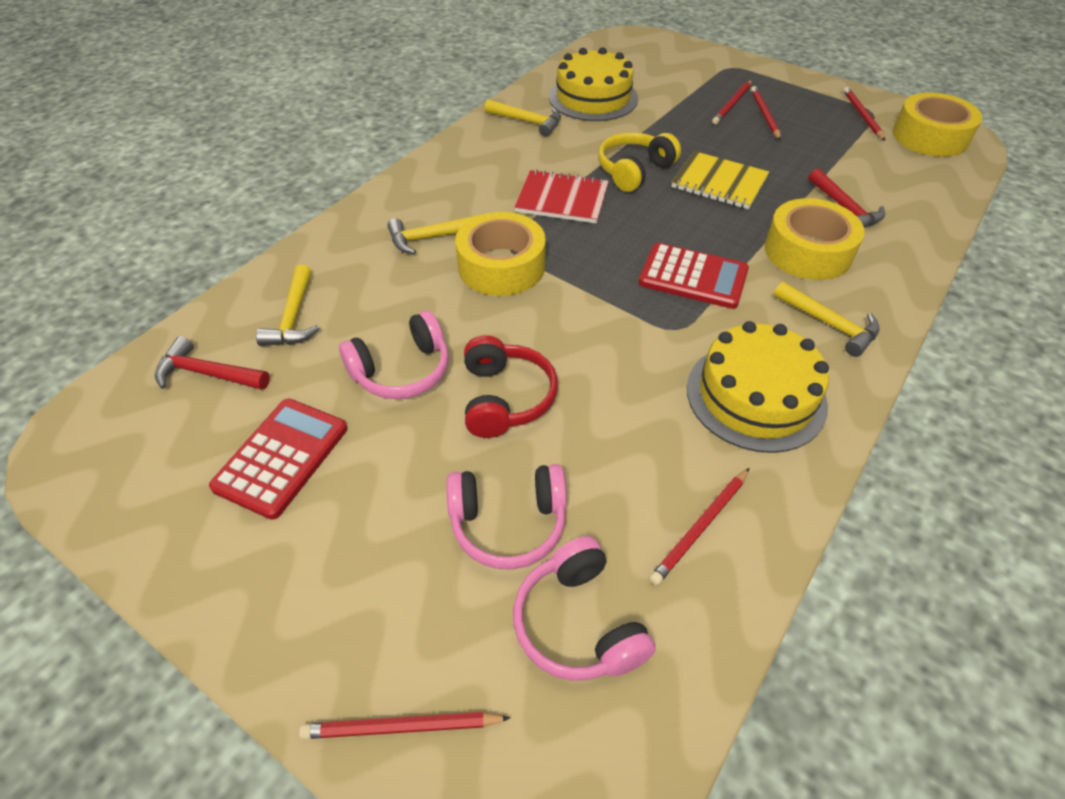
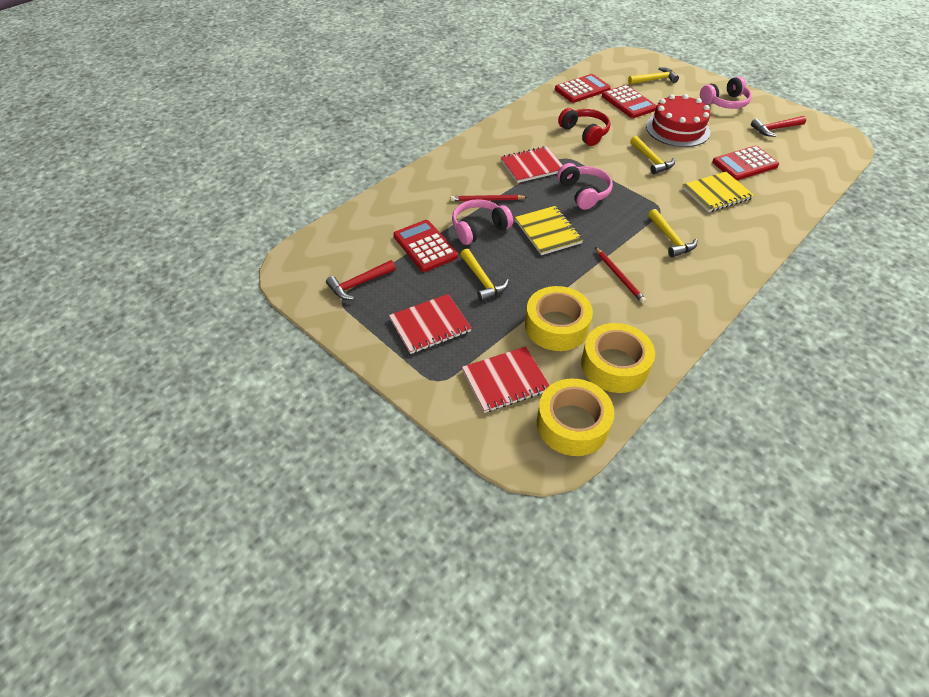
red cake: 0 -> 1
red calculator: 2 -> 4
red notebook: 1 -> 3
red pencil: 5 -> 2
yellow cake: 2 -> 0
yellow headphones: 1 -> 0
yellow notebook: 1 -> 2

